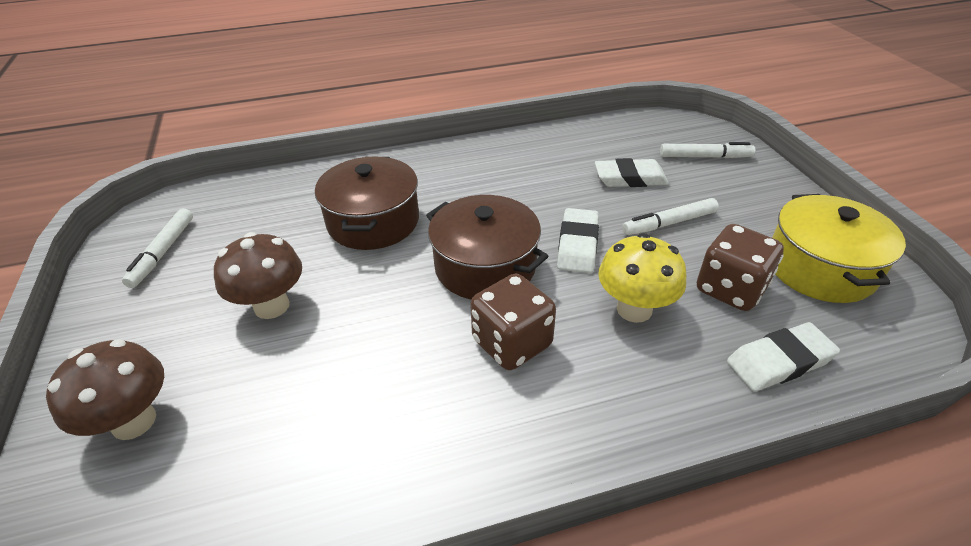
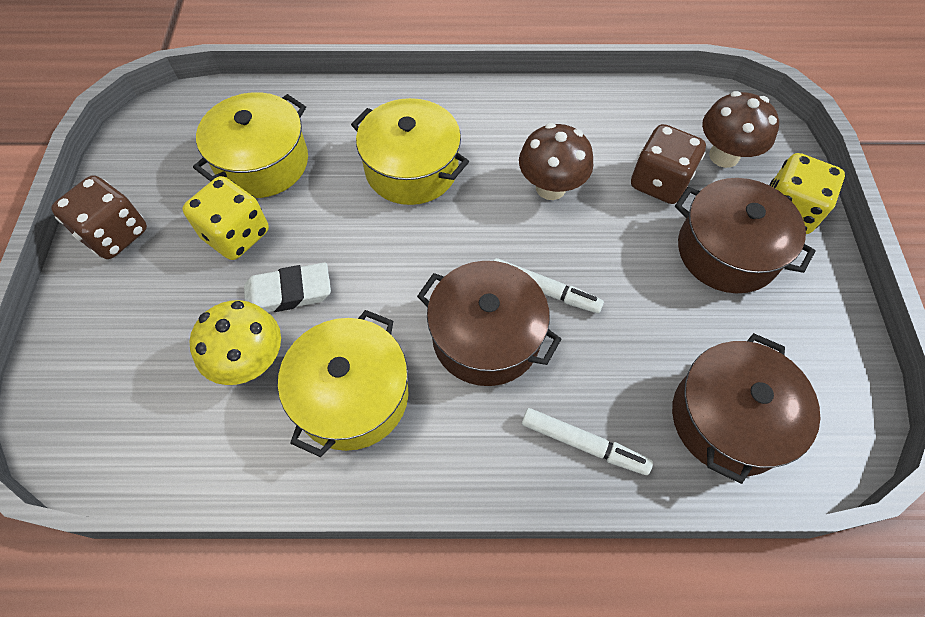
brown pot: 2 -> 3
white eraser: 3 -> 1
white marker: 3 -> 2
yellow dice: 0 -> 2
yellow pot: 1 -> 3

